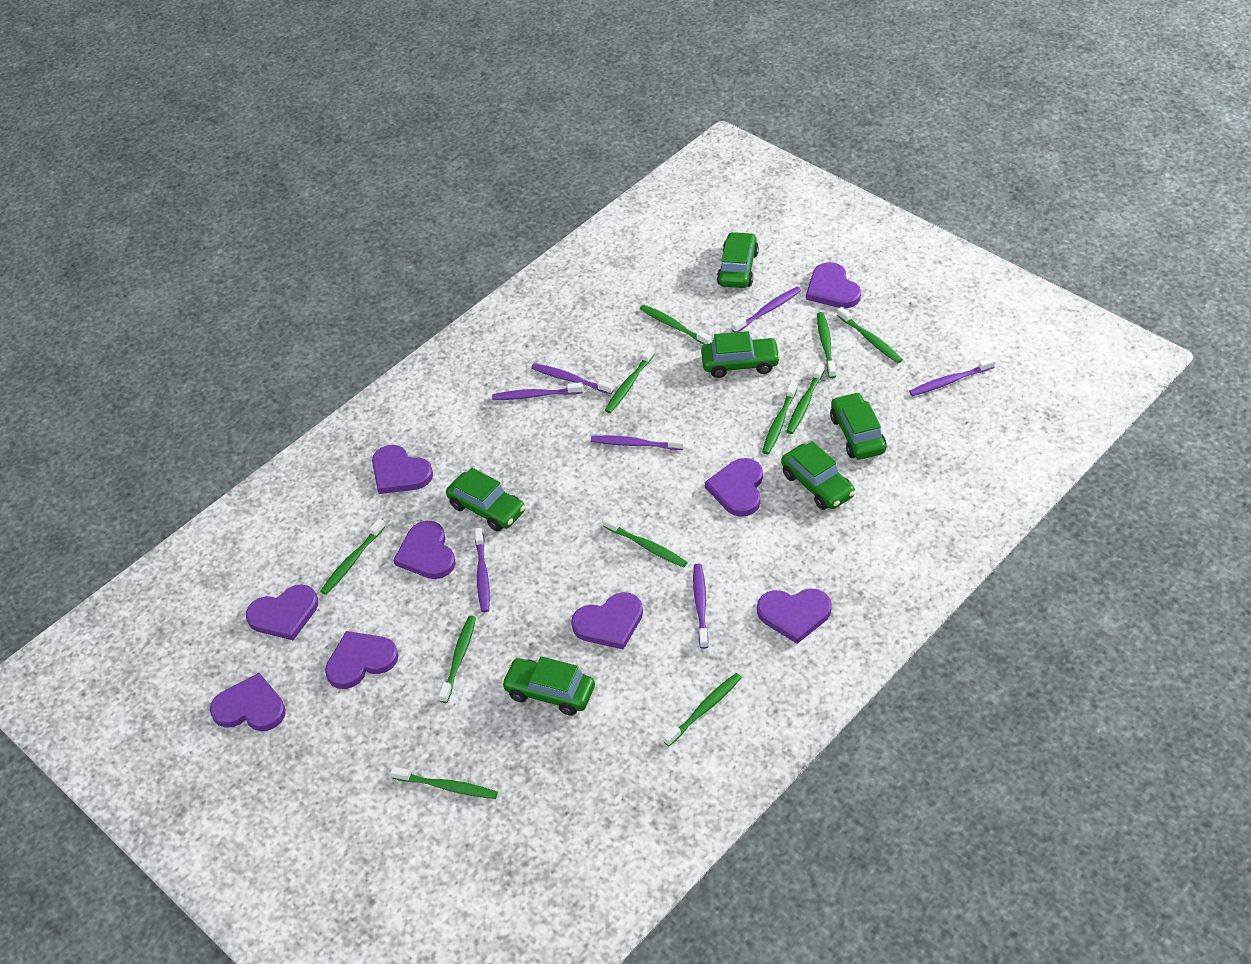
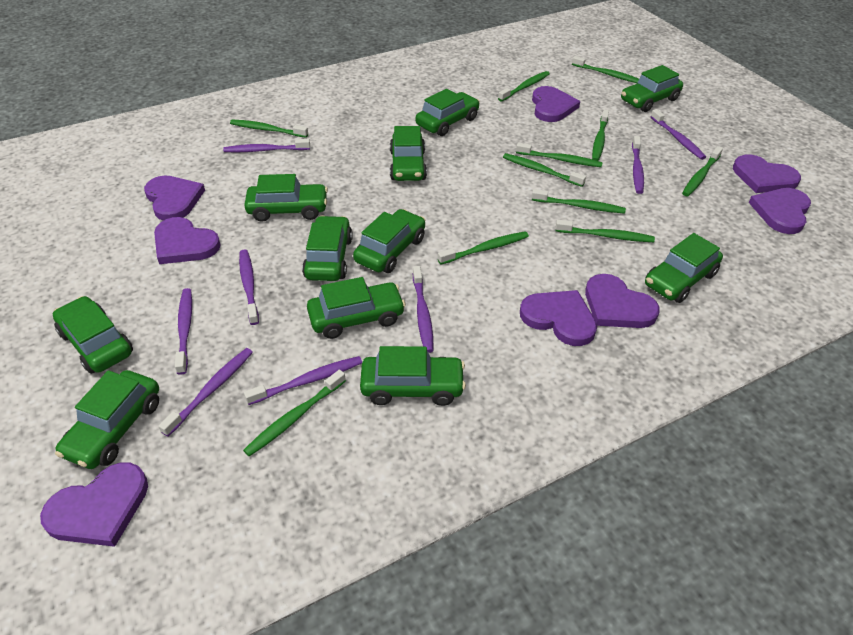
green car: 6 -> 11
purple heart: 9 -> 8
purple toothbrush: 7 -> 8

